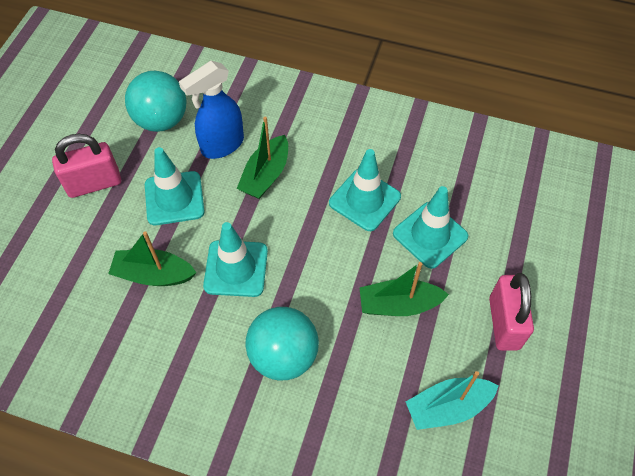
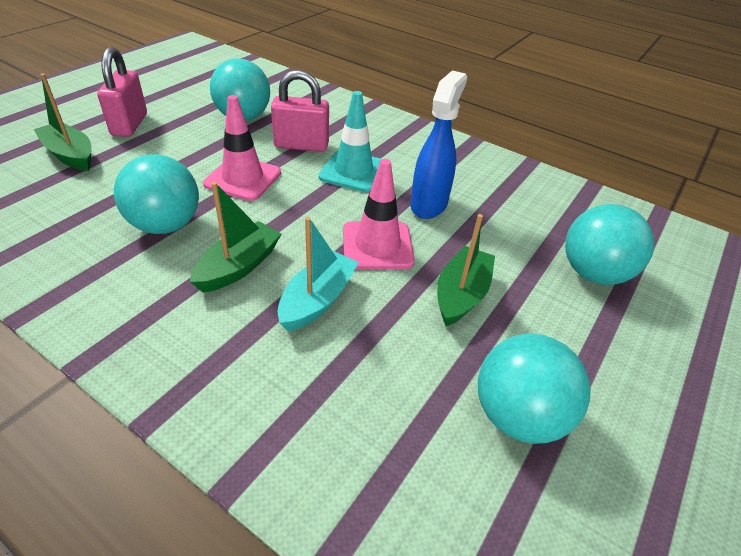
pink traffic cone: 0 -> 2
turquoise ball: 2 -> 4
turquoise traffic cone: 4 -> 1

